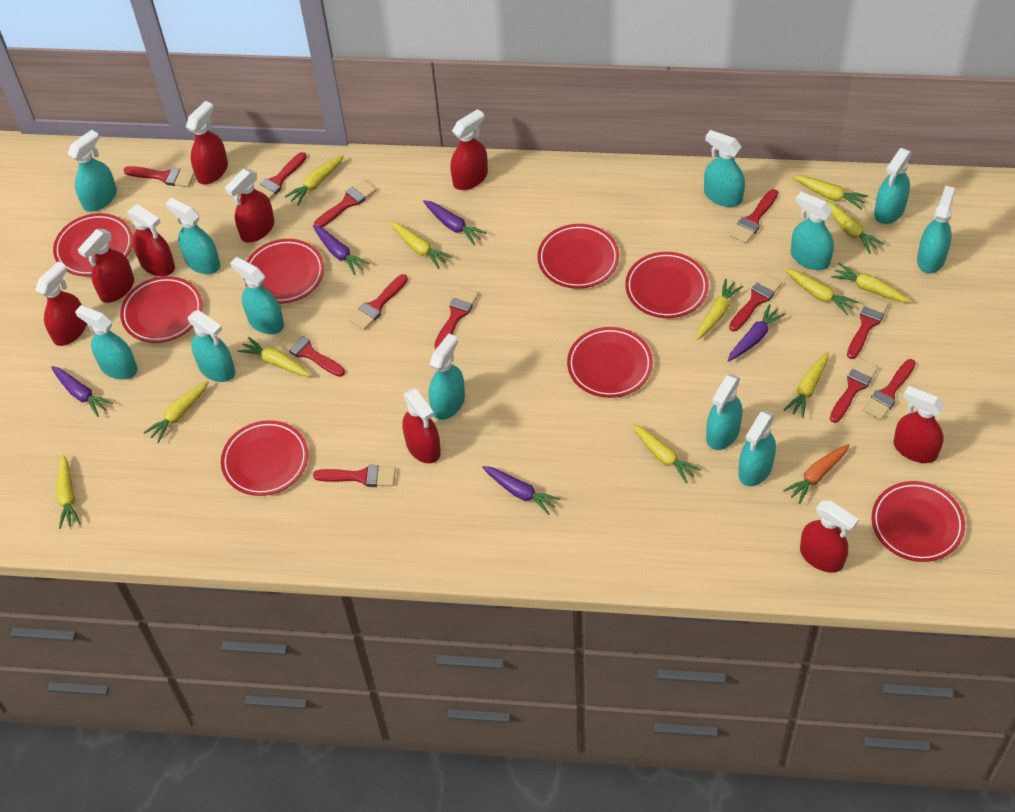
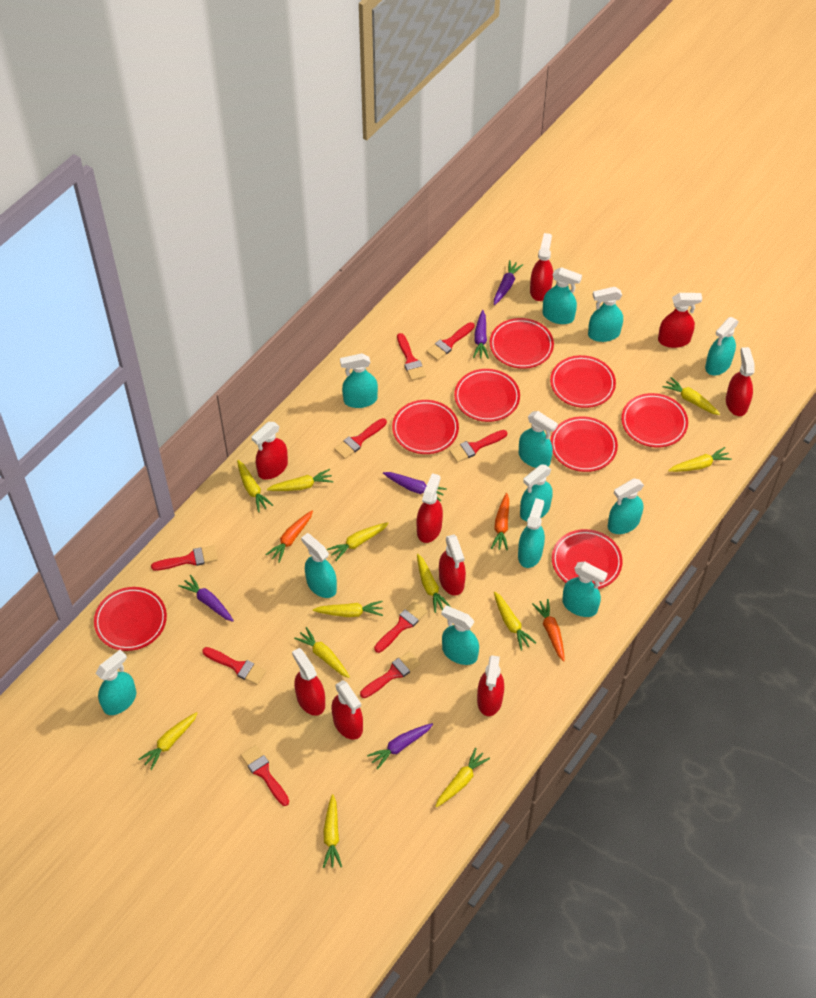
orange carrot: 1 -> 3
red brush: 12 -> 9

